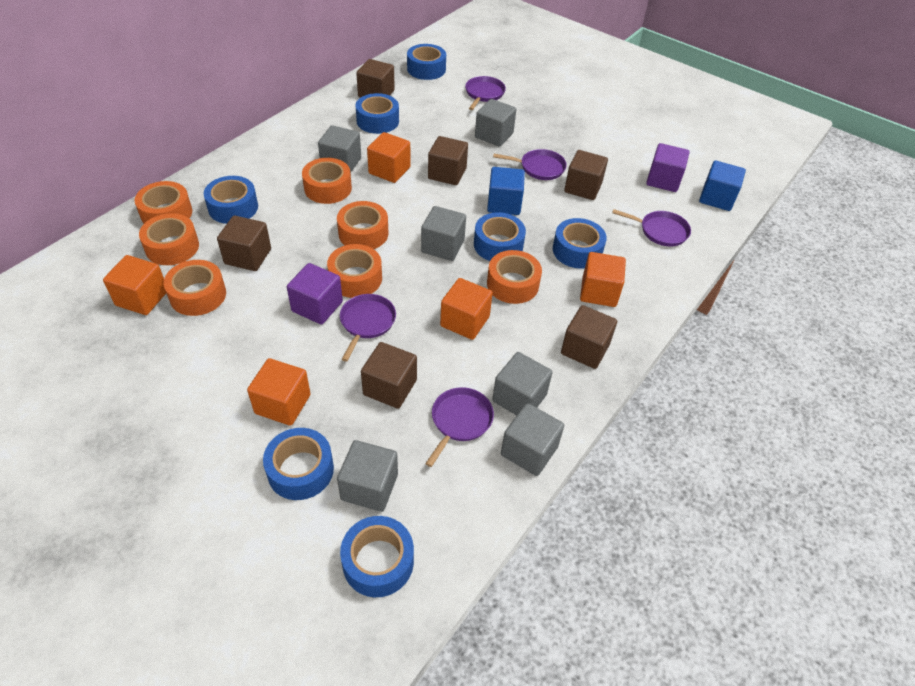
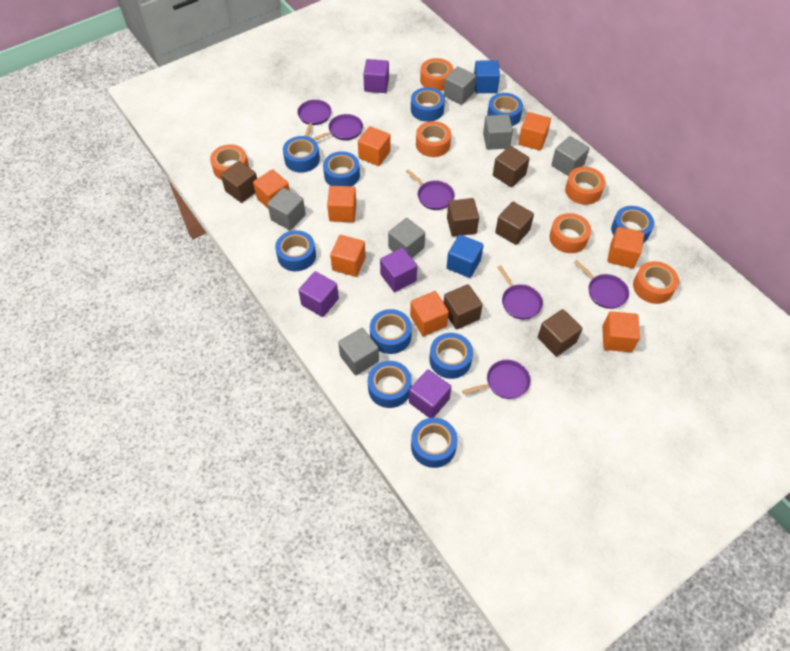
blue tape: 7 -> 10
orange cube: 5 -> 8
orange tape: 7 -> 6
purple cube: 2 -> 4
purple pan: 5 -> 6

